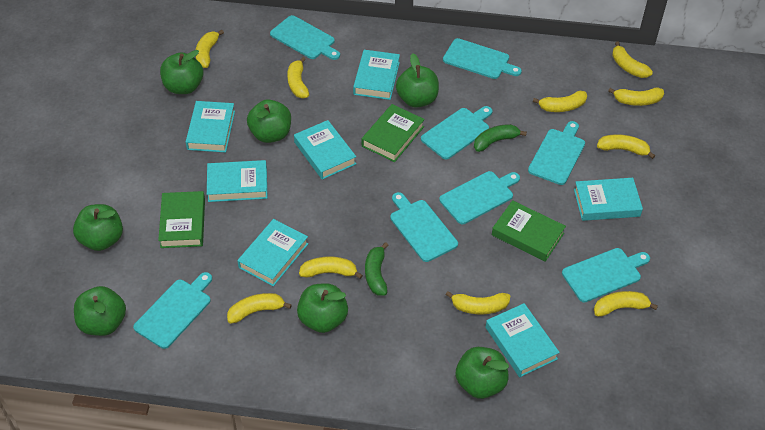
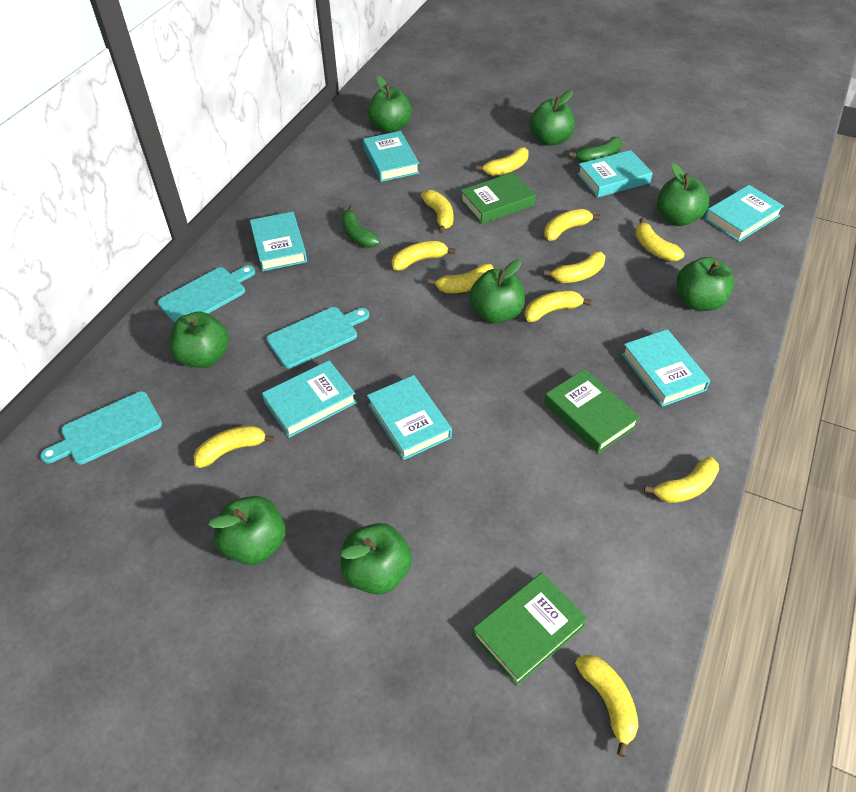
green apple: 7 -> 8
turquoise cutting board: 8 -> 3
yellow banana: 10 -> 11

